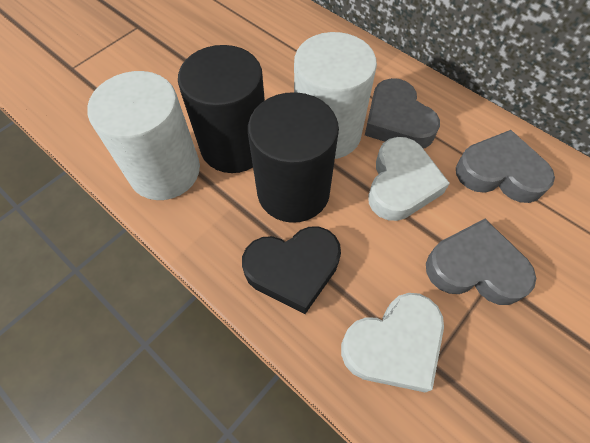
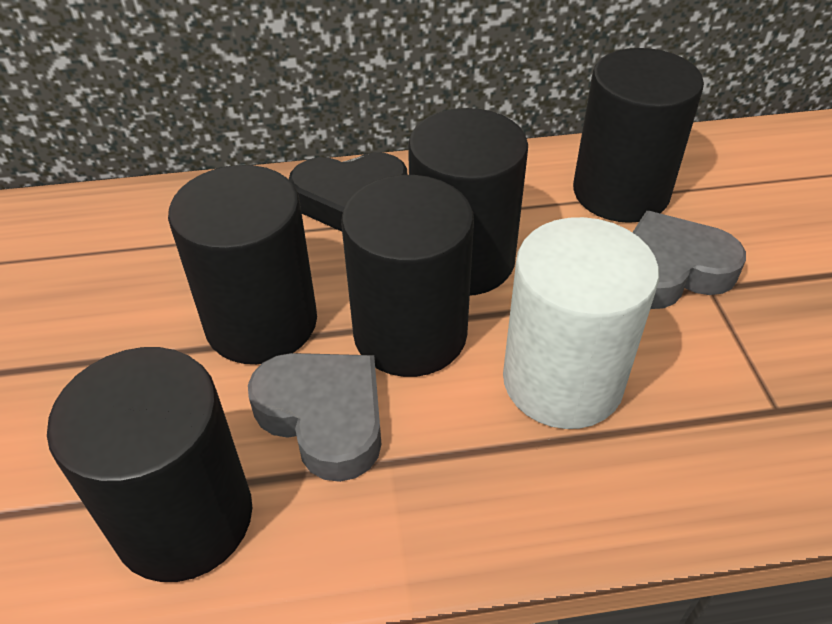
black cylinder: 2 -> 5
grey heart: 3 -> 2
white cylinder: 2 -> 1
white heart: 2 -> 0

